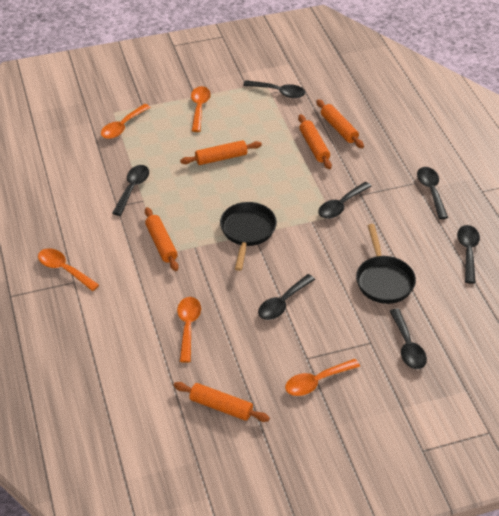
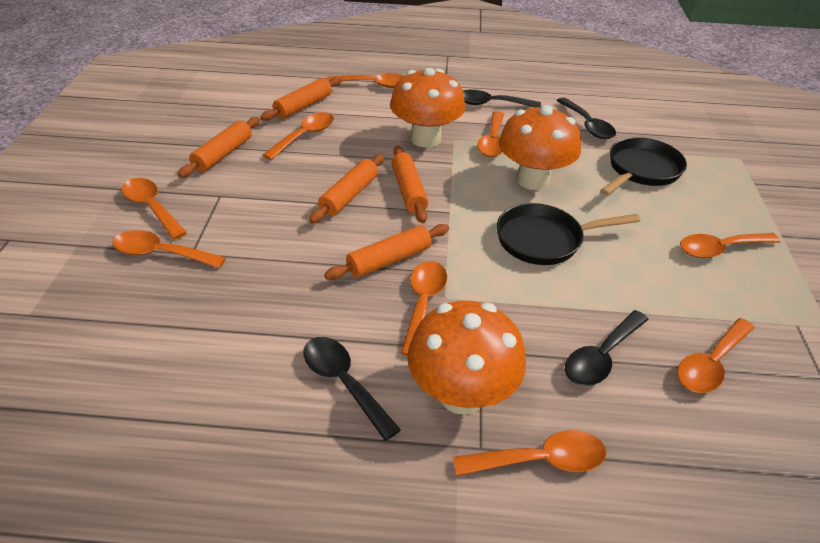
black spoon: 7 -> 4
orange mushroom: 0 -> 3
orange spoon: 5 -> 9

